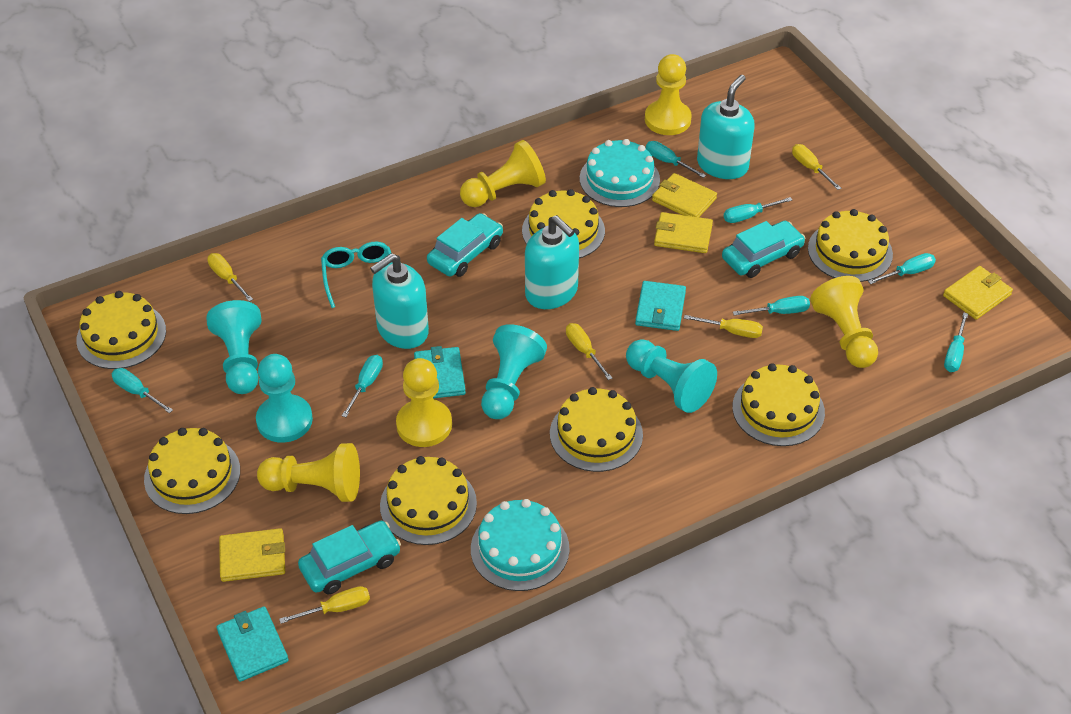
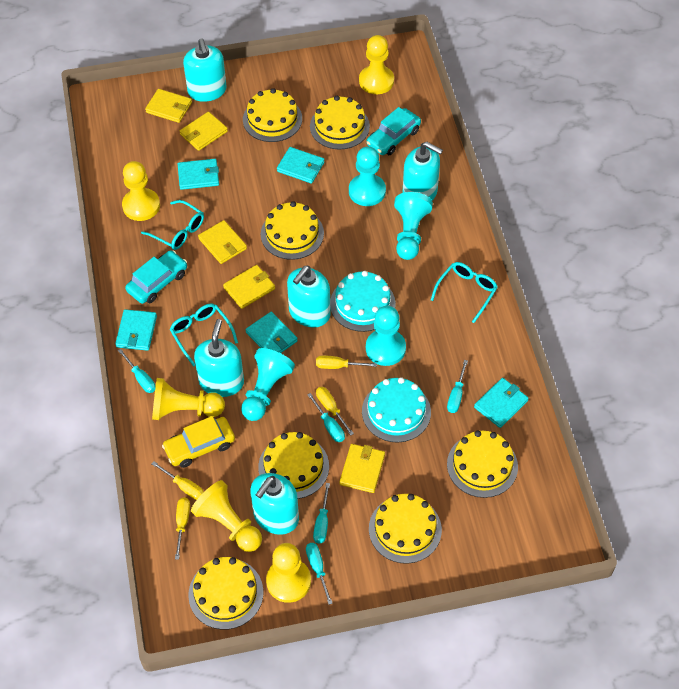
turquoise car: 3 -> 2
turquoise glasses: 1 -> 3
turquoise screwdriver: 7 -> 5
turquoise soap dispenser: 3 -> 5
turquoise wallet: 3 -> 5
yellow car: 0 -> 1
yellow screwdriver: 5 -> 4
yellow wallet: 4 -> 5

